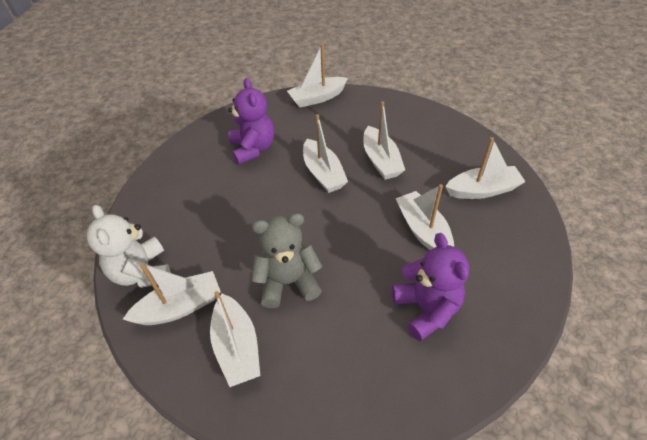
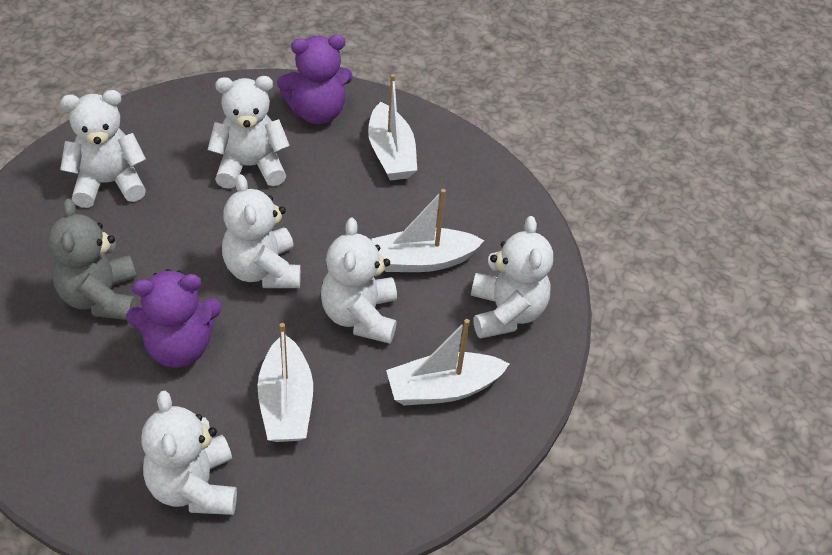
white boat: 7 -> 4
white teddy bear: 1 -> 6

